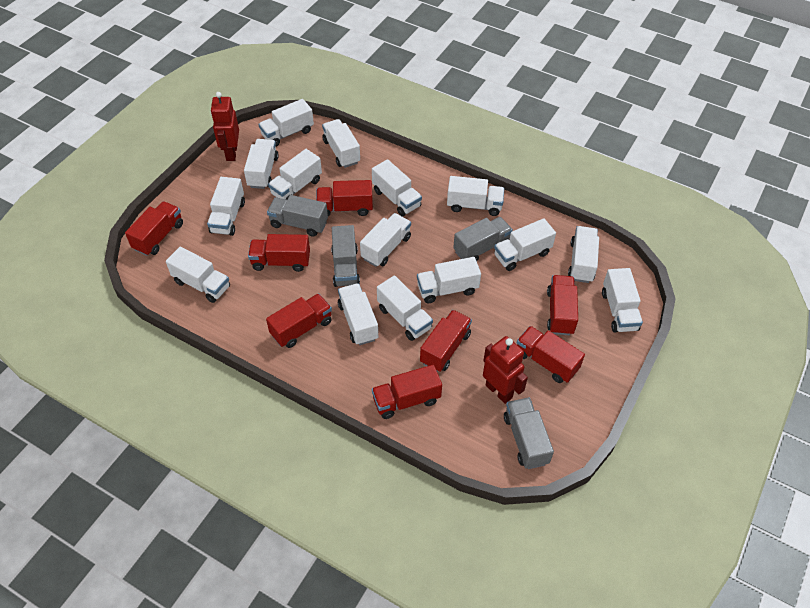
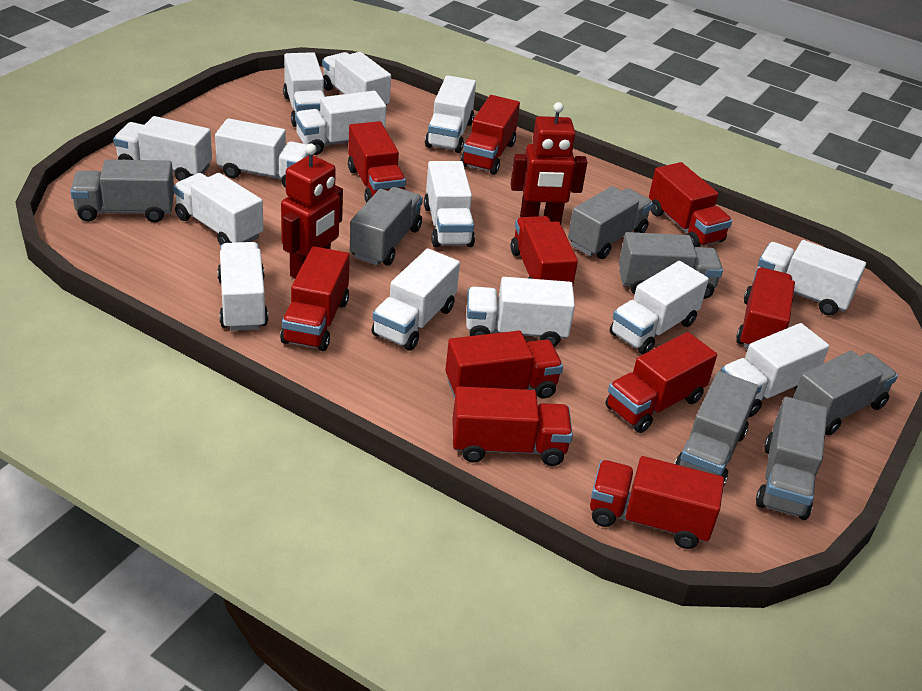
grey truck: 4 -> 7
red truck: 8 -> 10
white truck: 15 -> 14

